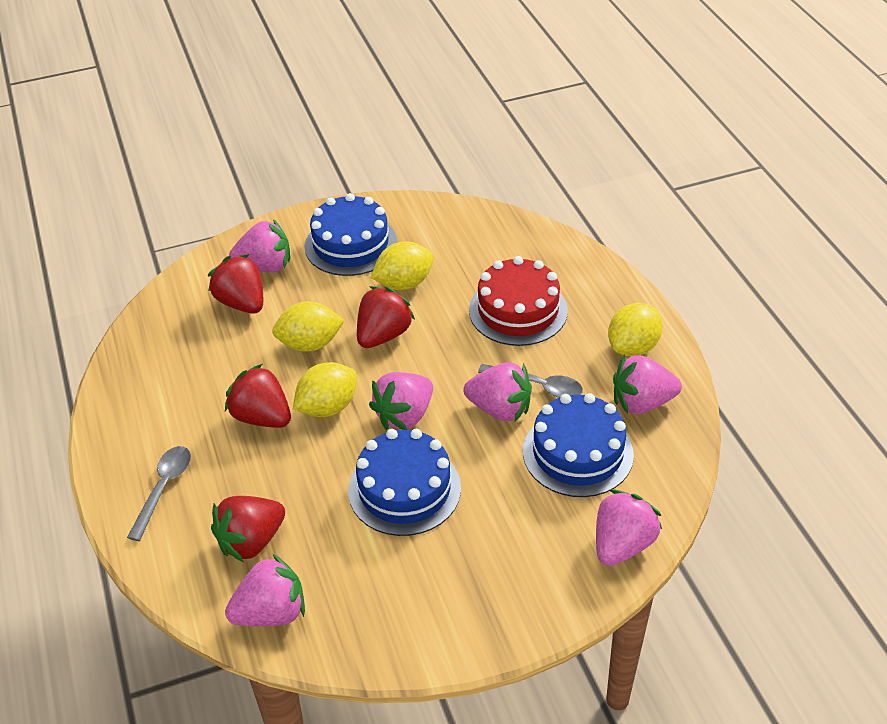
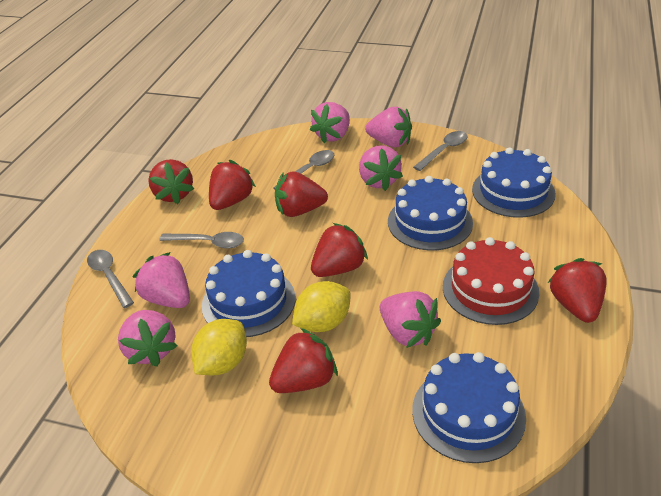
blue cake: 3 -> 4
grey spoon: 2 -> 4
red strawberry: 4 -> 6
yellow lemon: 4 -> 2

